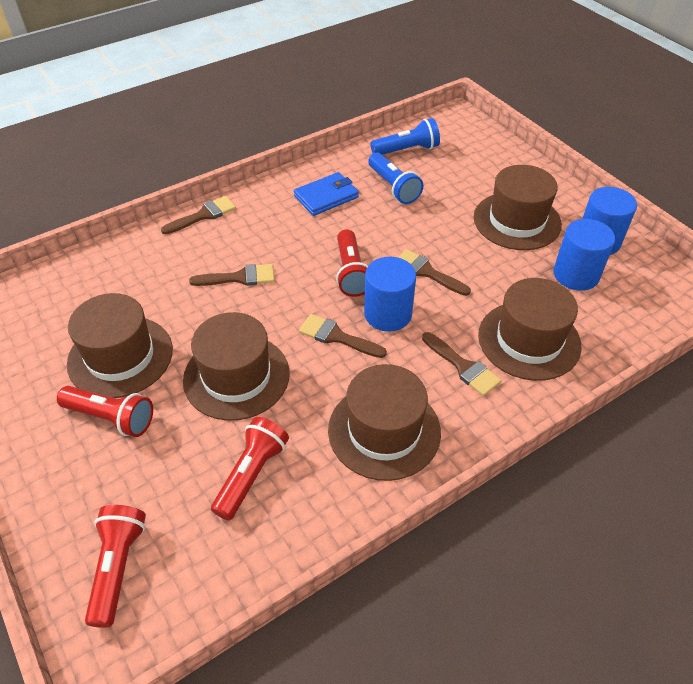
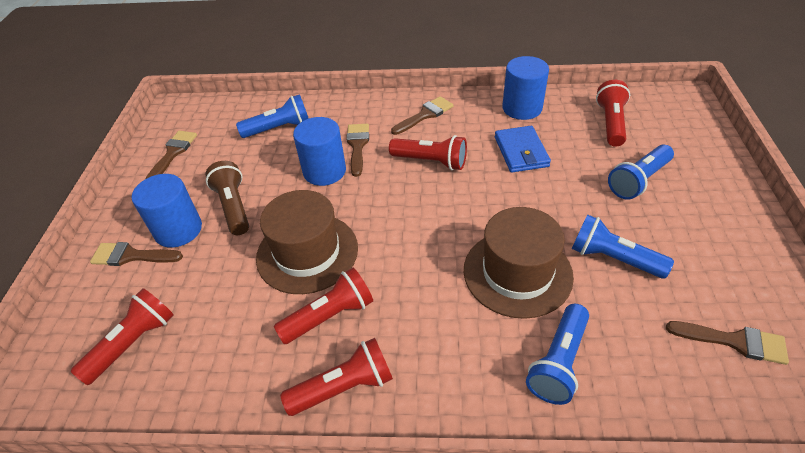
blue flashlight: 2 -> 4
brown flashlight: 0 -> 1
brown hat: 5 -> 2
red flashlight: 4 -> 5

